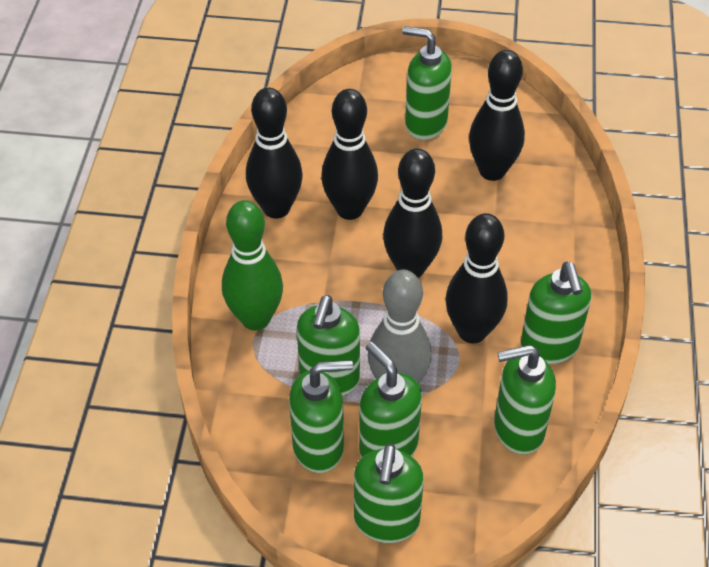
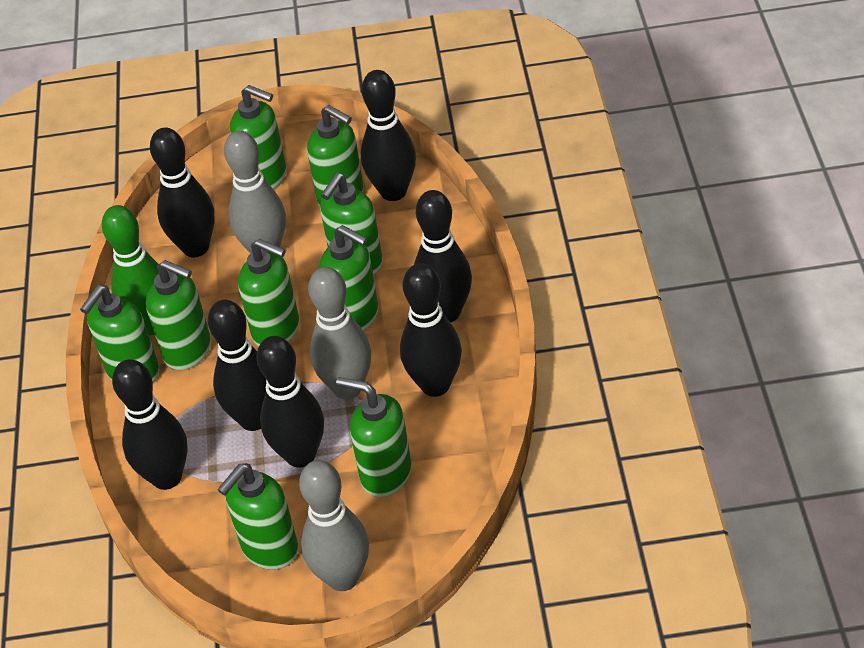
black bowling pin: 5 -> 7
green soap dispenser: 7 -> 9
grey bowling pin: 1 -> 3

